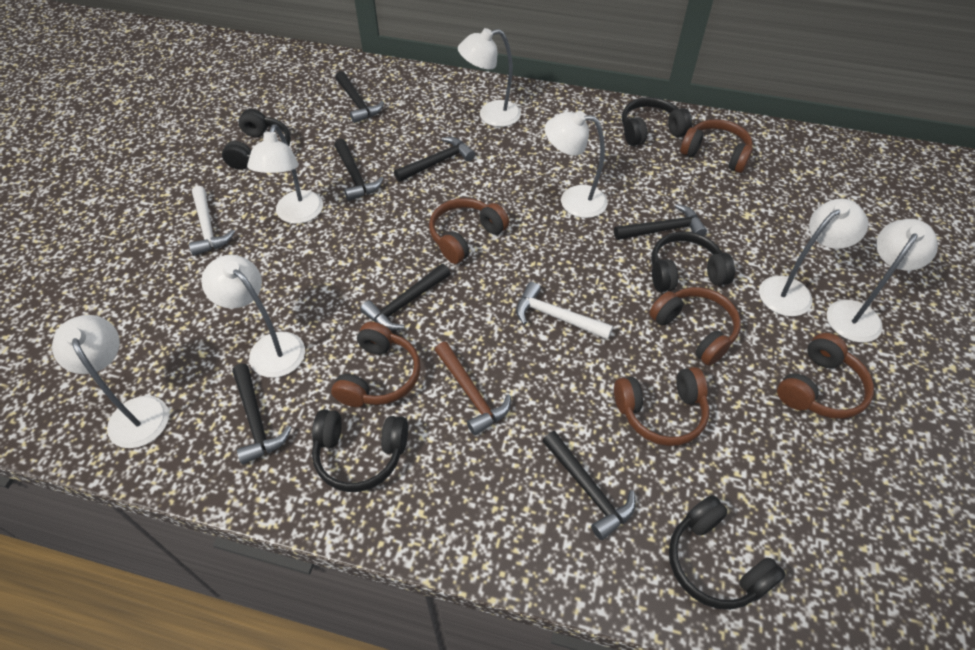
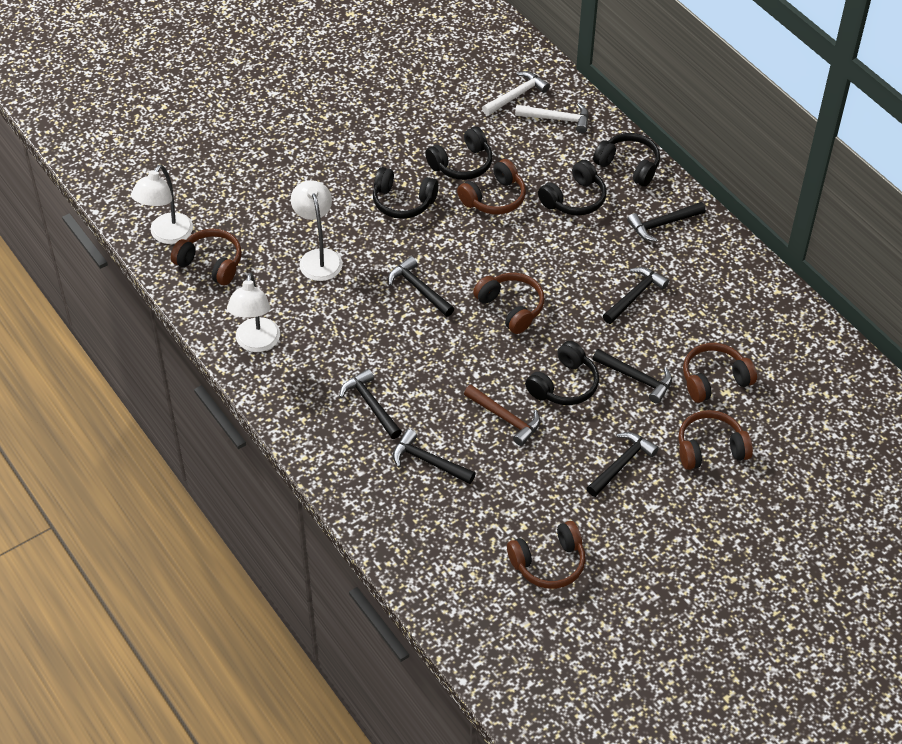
white lamp: 7 -> 3

